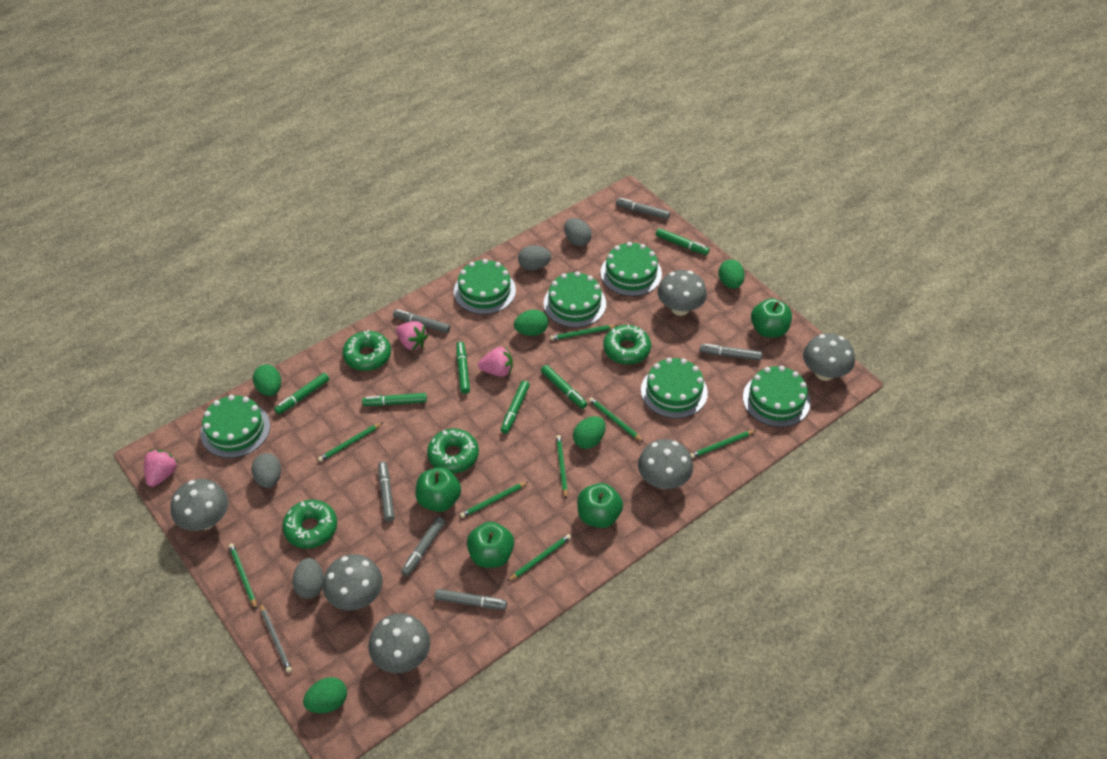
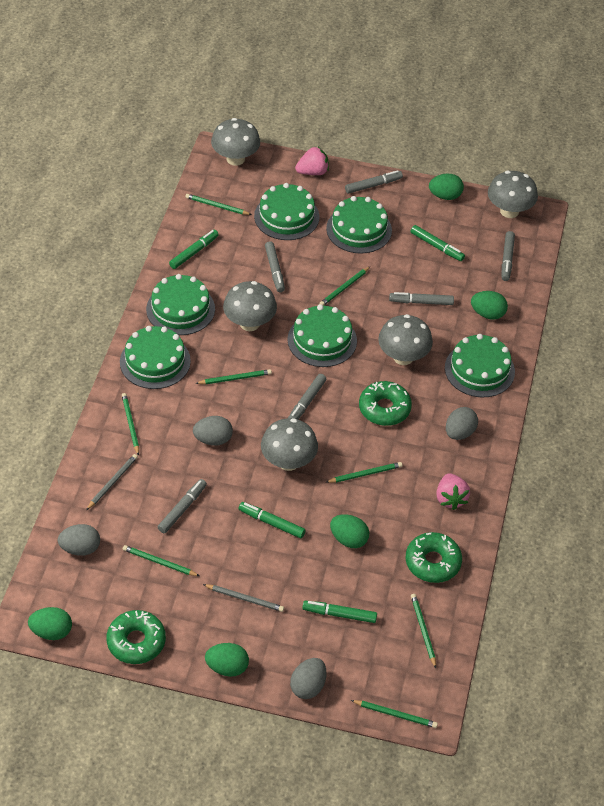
green apple: 4 -> 0
green donut: 4 -> 3
green marker: 6 -> 4
grey mushroom: 6 -> 5
grey pencil: 1 -> 2
pink strawberry: 3 -> 2

